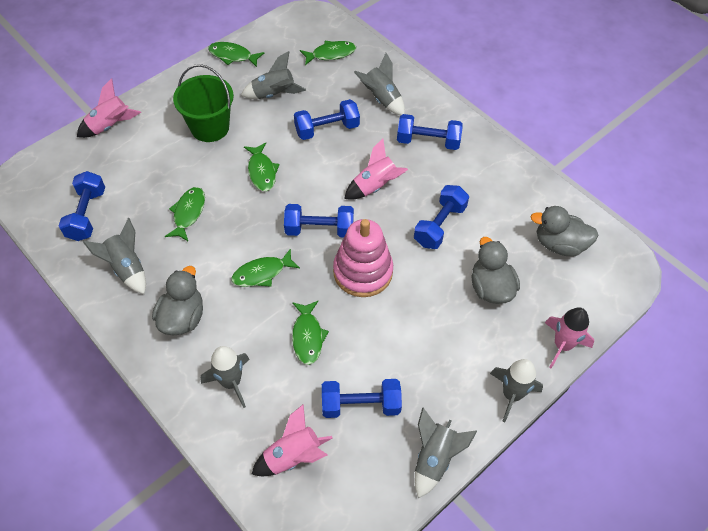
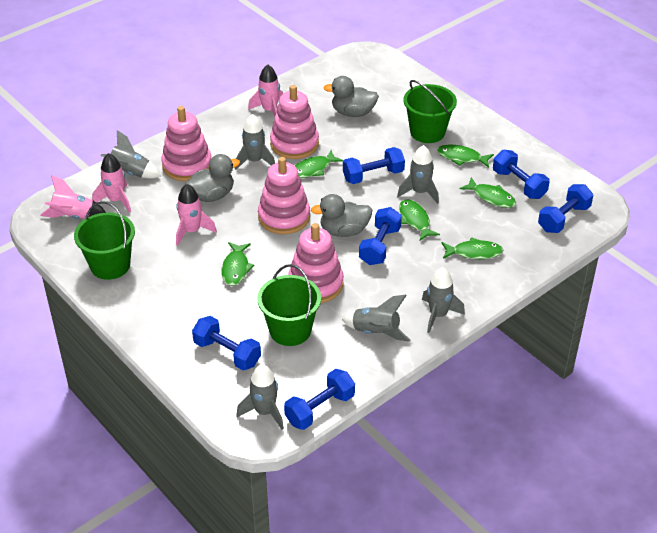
green bucket: 1 -> 3
pink stacking toy: 1 -> 4

